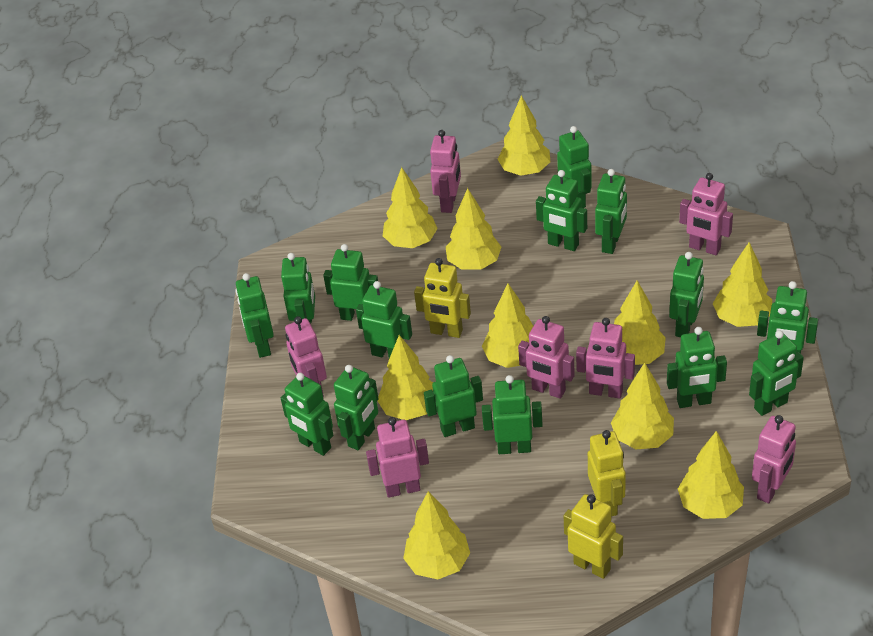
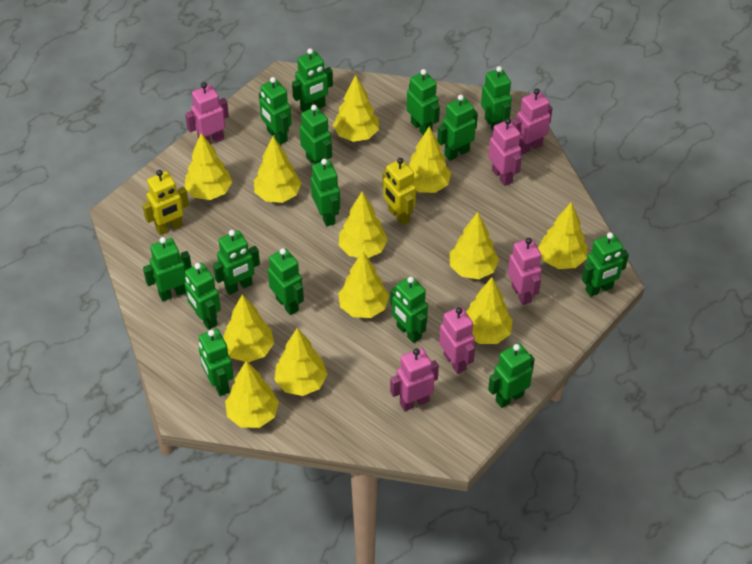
pink robot: 7 -> 6
yellow robot: 3 -> 2
yellow tree: 10 -> 12

